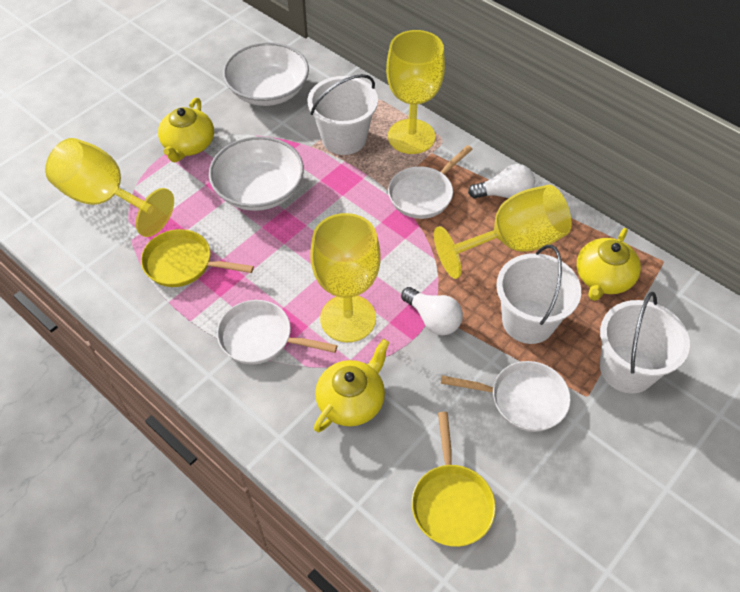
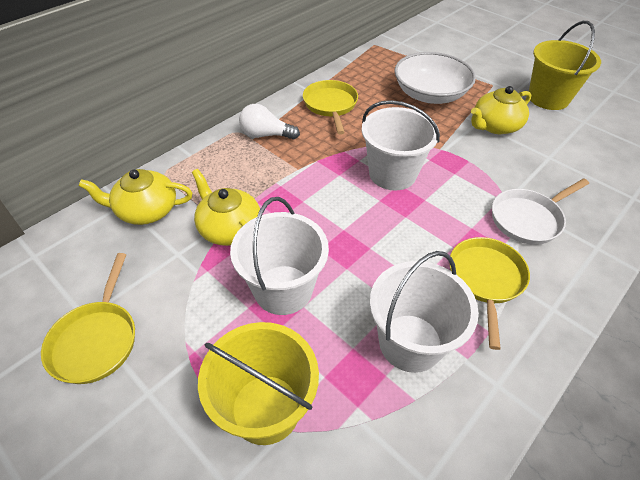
white bowl: 2 -> 1
white light bulb: 2 -> 1
white pan: 3 -> 1
yellow bucket: 0 -> 2
yellow goblet: 4 -> 0
yellow pan: 2 -> 3

